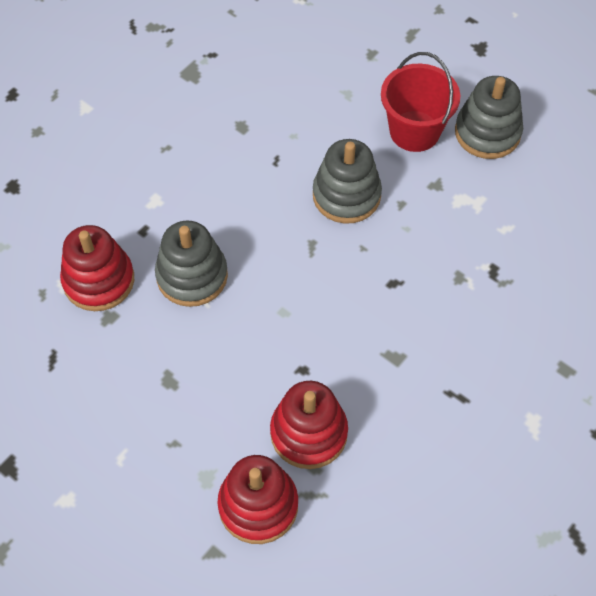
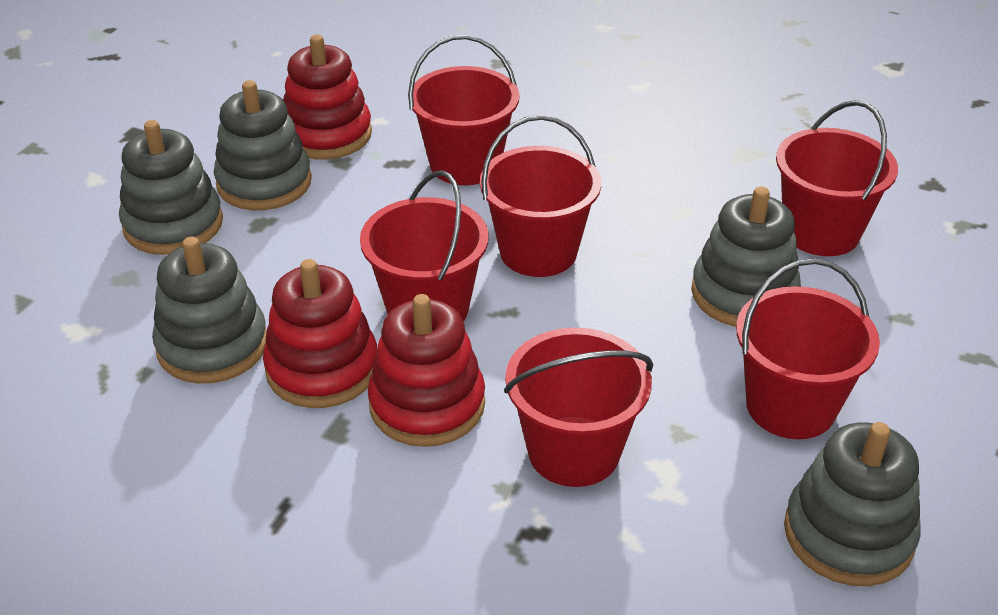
grey stacking toy: 3 -> 5
red bucket: 1 -> 6

